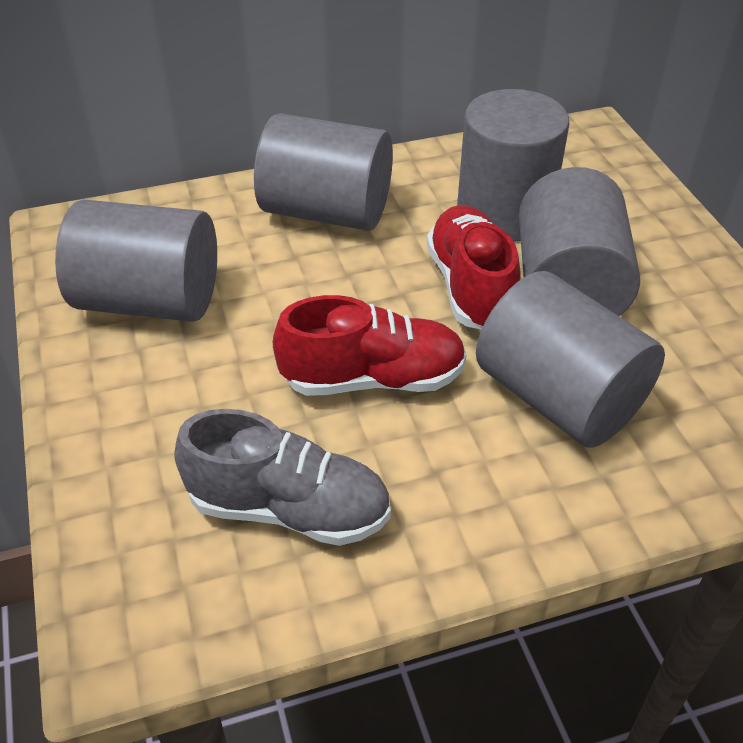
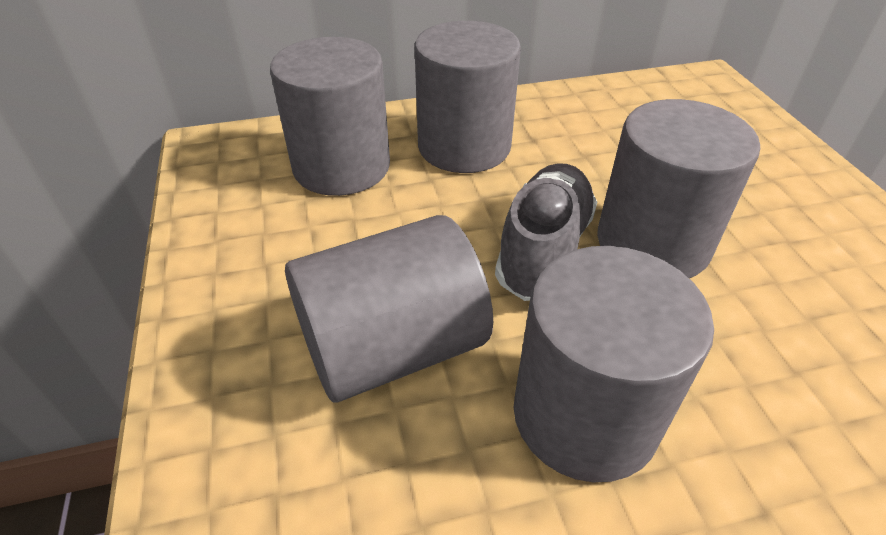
red shoe: 2 -> 0

